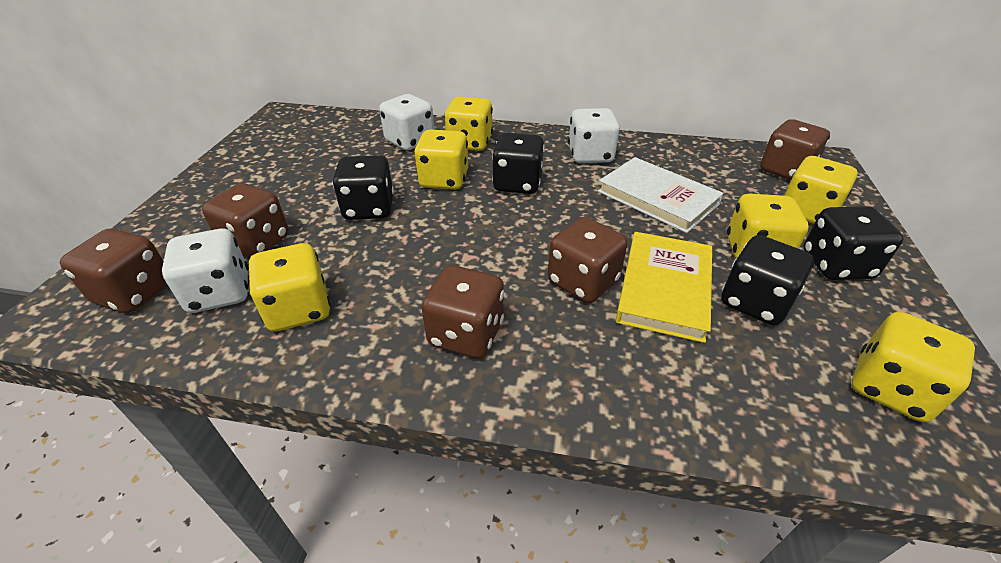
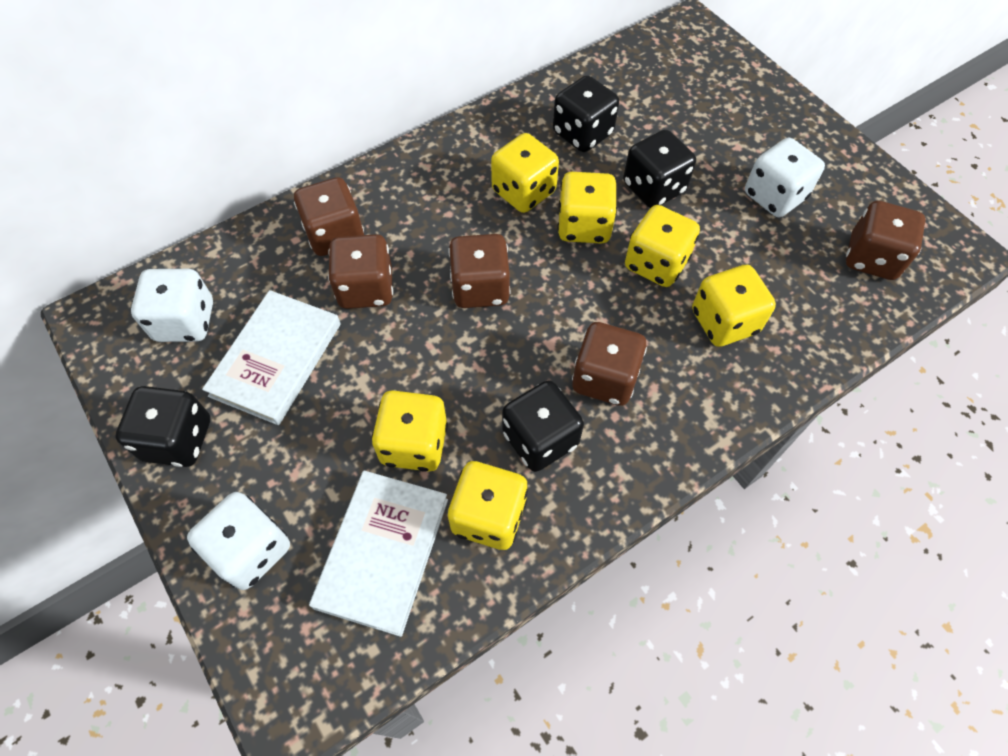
white book: 1 -> 2
yellow book: 1 -> 0

